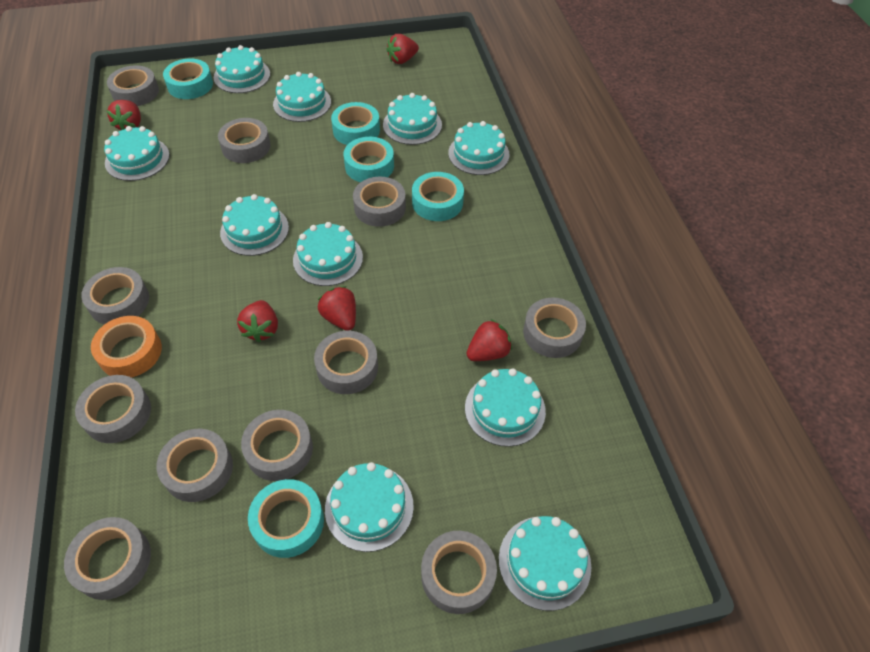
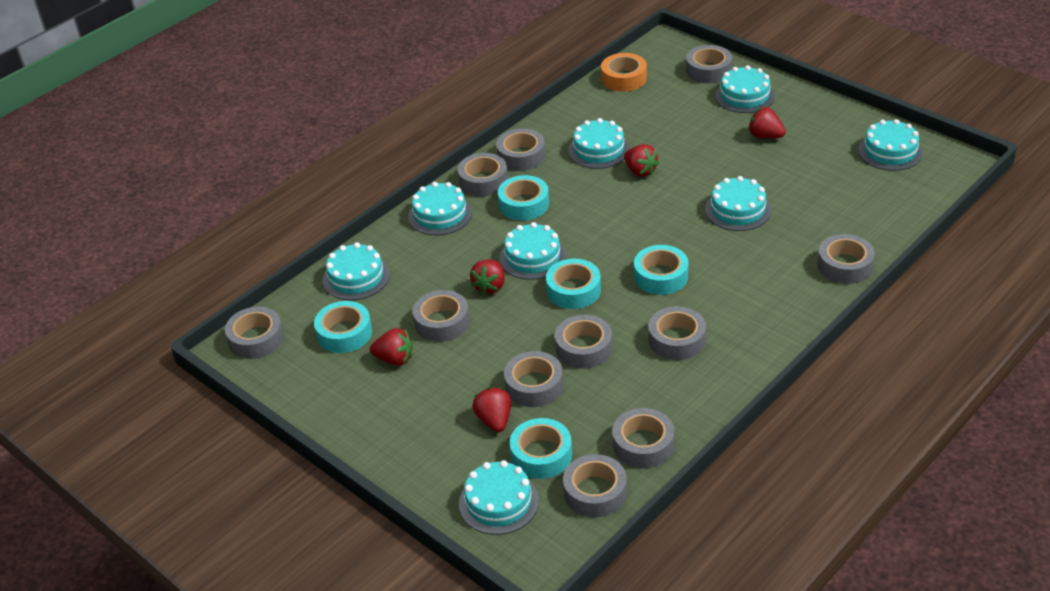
turquoise cake: 10 -> 8

